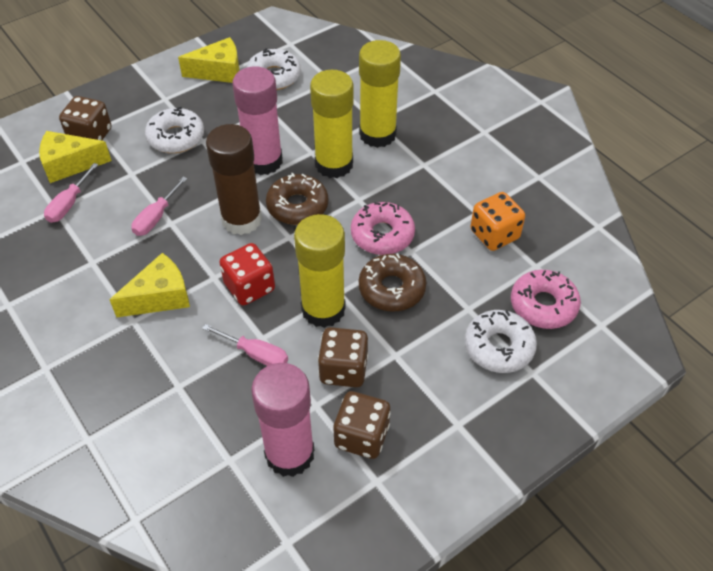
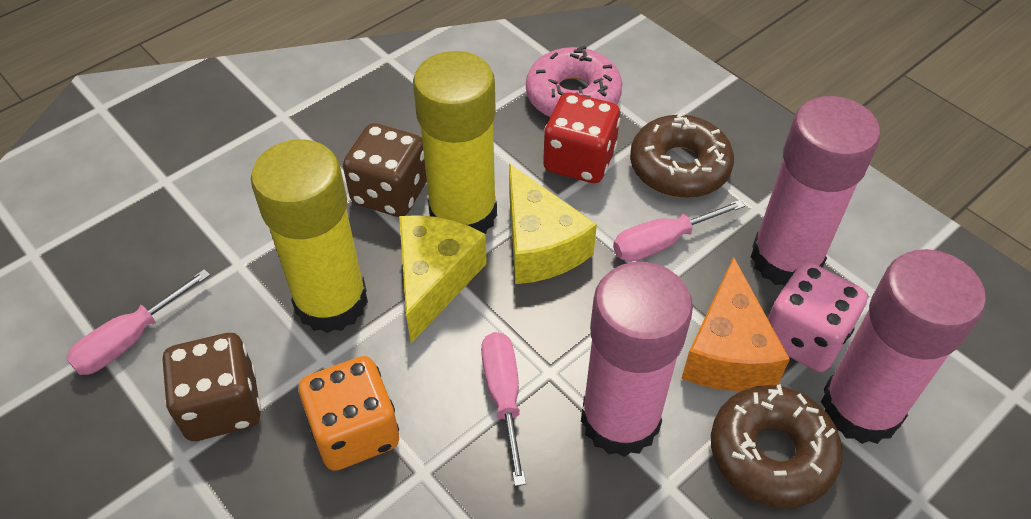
brown dice: 3 -> 2
brown glue stick: 1 -> 0
orange cheese: 0 -> 1
pink dice: 0 -> 1
pink donut: 2 -> 1
pink glue stick: 2 -> 3
white donut: 3 -> 0
yellow cheese: 3 -> 2
yellow glue stick: 3 -> 2

